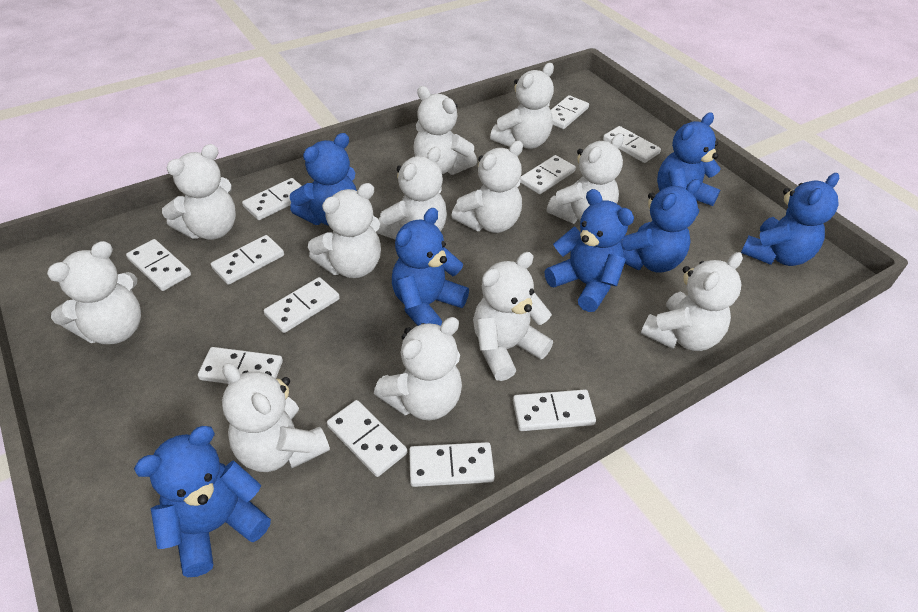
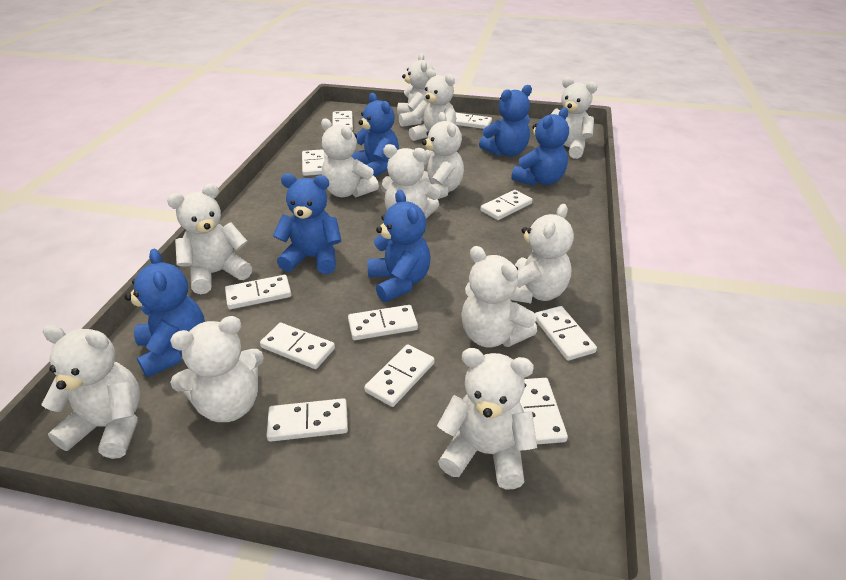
blue teddy bear: 7 -> 6

